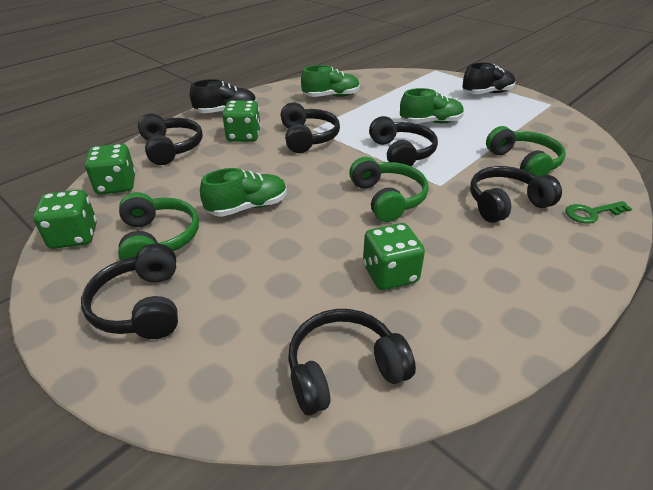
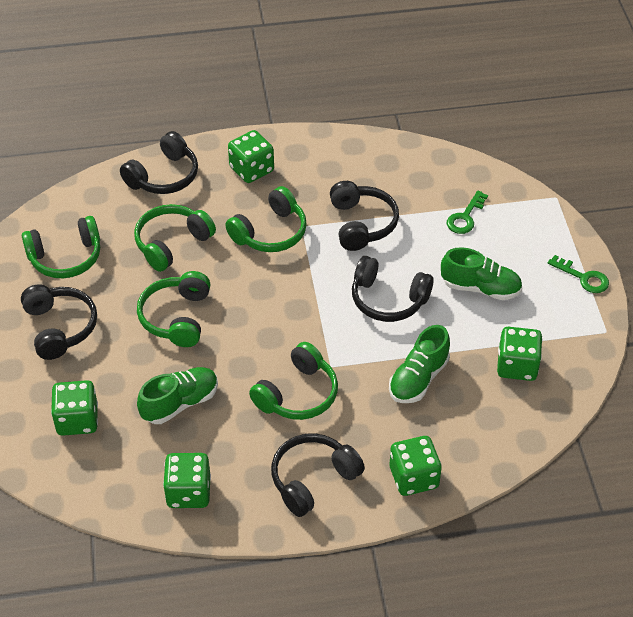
black headphones: 6 -> 5
black shoe: 2 -> 0
green dice: 4 -> 5
green headphones: 3 -> 5
green key: 1 -> 2

